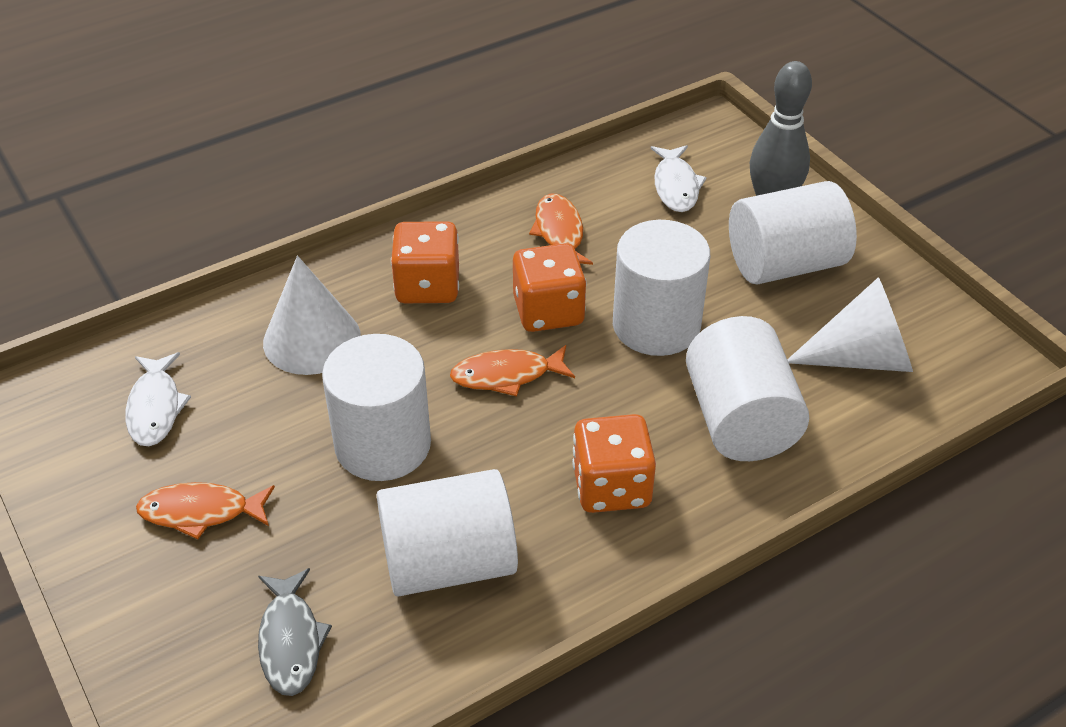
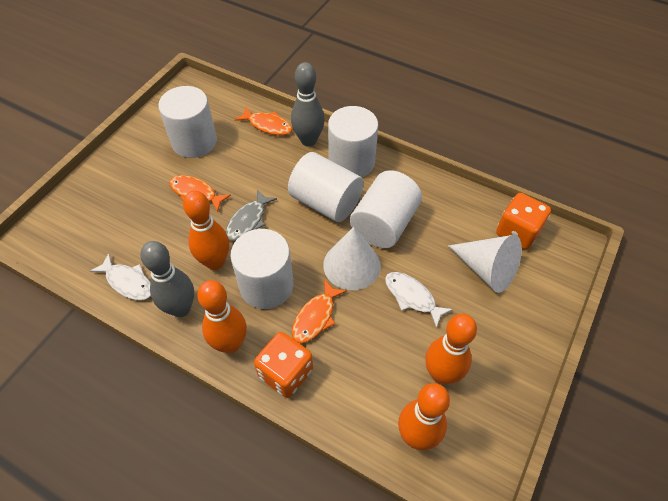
grey bowling pin: 1 -> 2
orange bowling pin: 0 -> 4
orange dice: 3 -> 2

